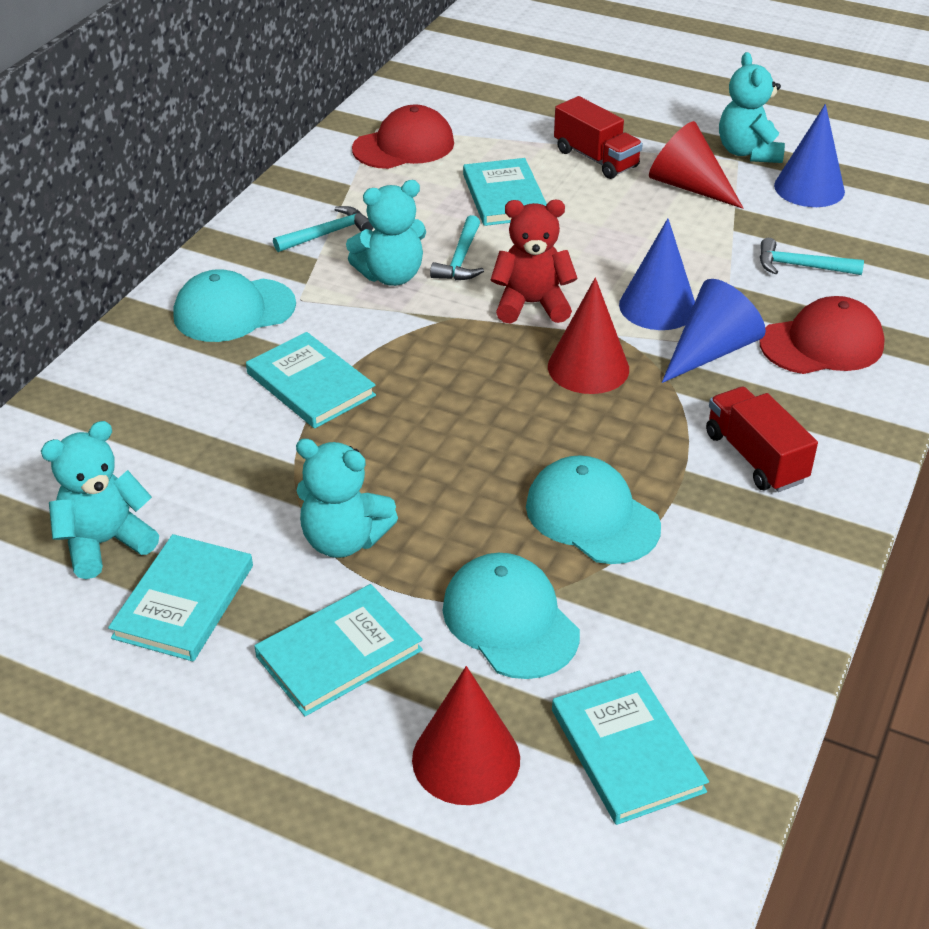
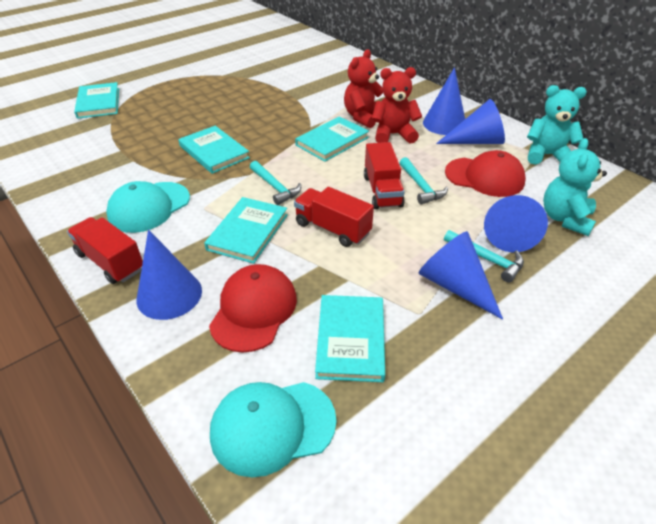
blue cone: 3 -> 5
red cone: 3 -> 0
red teddy bear: 1 -> 2
red truck: 2 -> 3
turquoise cap: 3 -> 2
turquoise teddy bear: 4 -> 2

